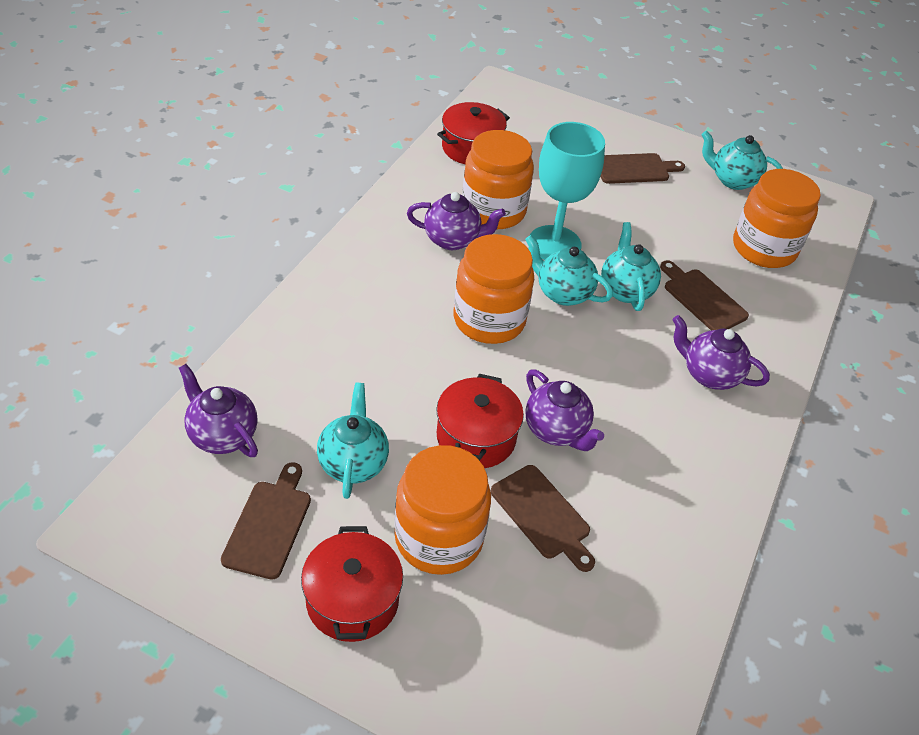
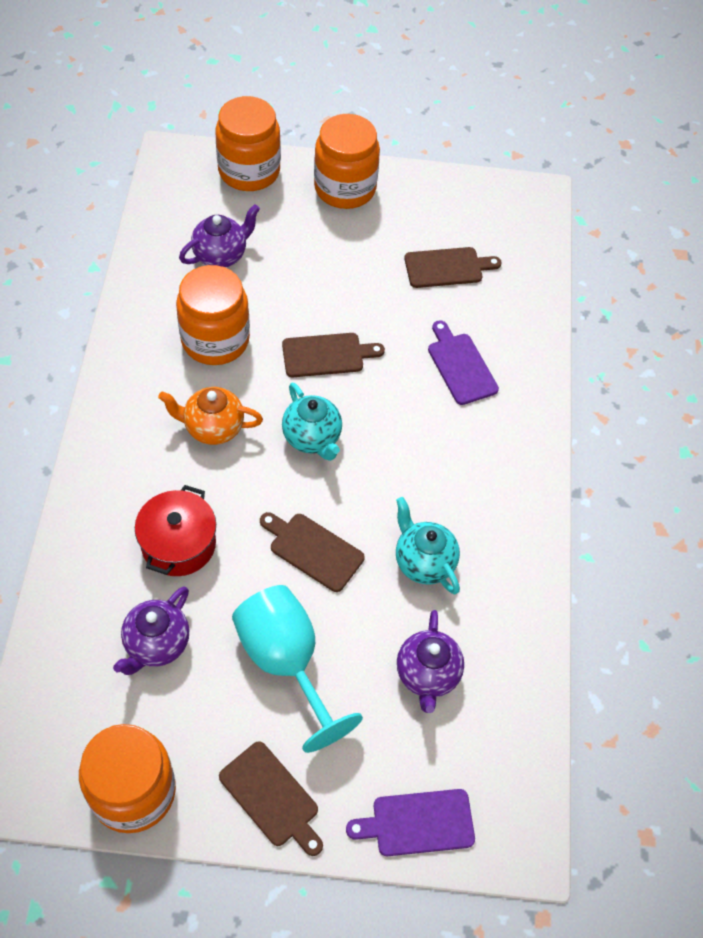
orange teapot: 0 -> 1
purple cutting board: 0 -> 2
purple teapot: 4 -> 3
red pot: 3 -> 1
turquoise teapot: 4 -> 2

